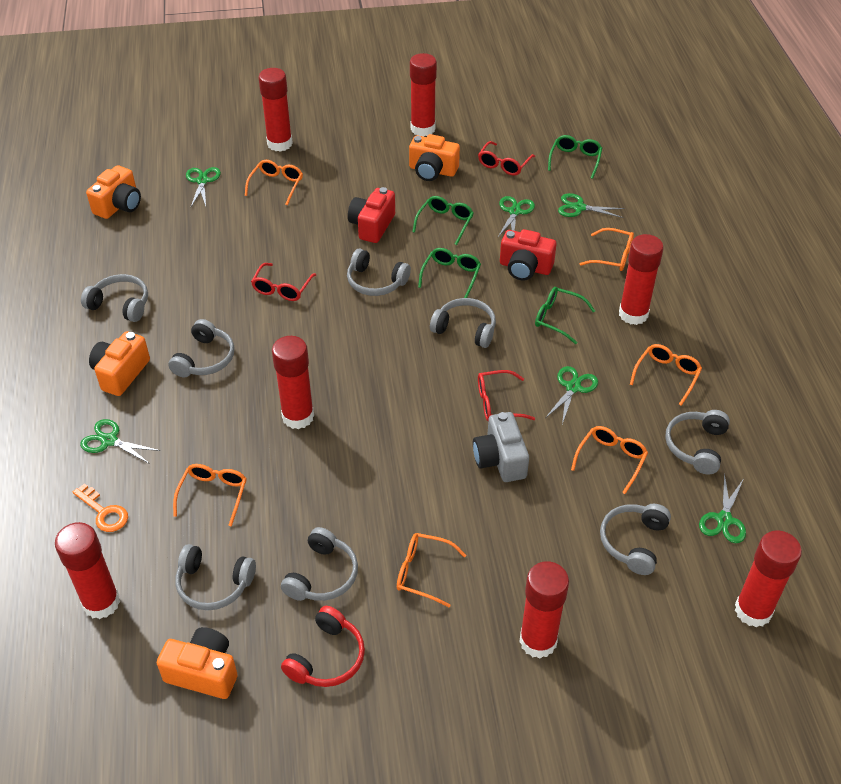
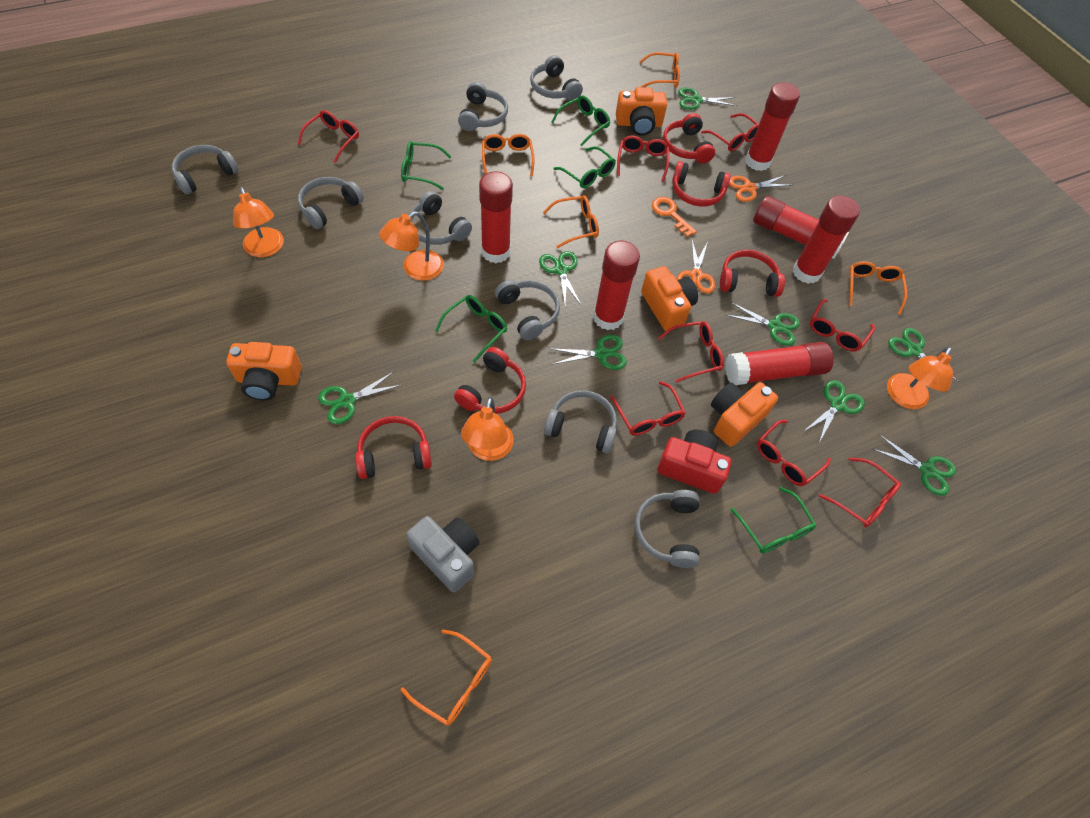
green glasses: 4 -> 5
green scissors: 6 -> 8
orange glasses: 6 -> 5
orange lamp: 0 -> 4
orange scissors: 0 -> 2
red camera: 2 -> 1
red glasses: 3 -> 8
red glue stick: 7 -> 6
red headphones: 1 -> 5

